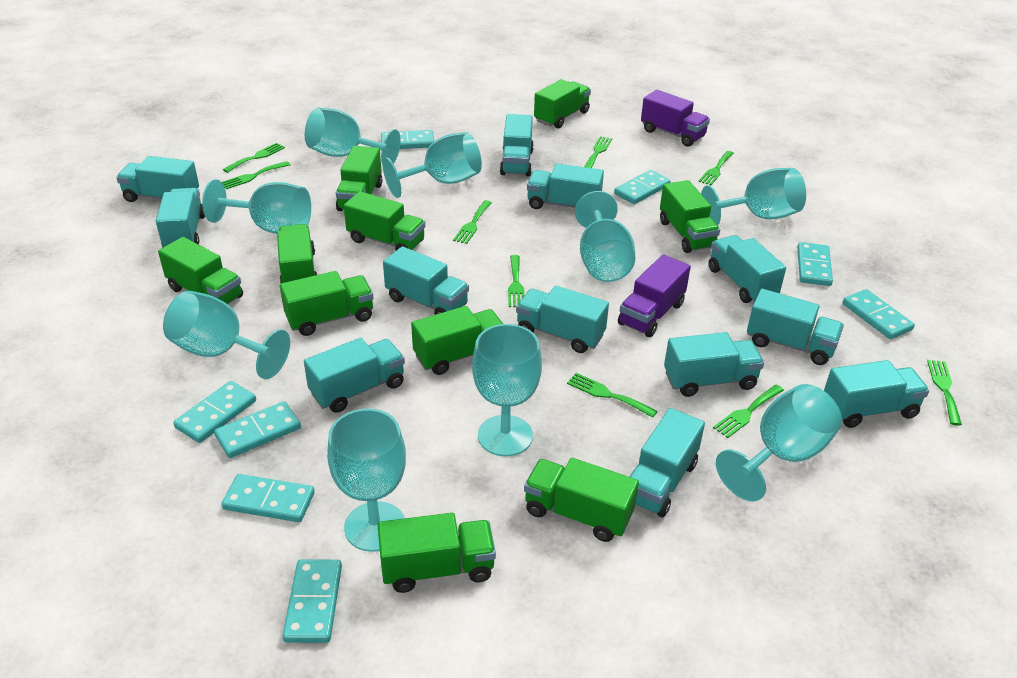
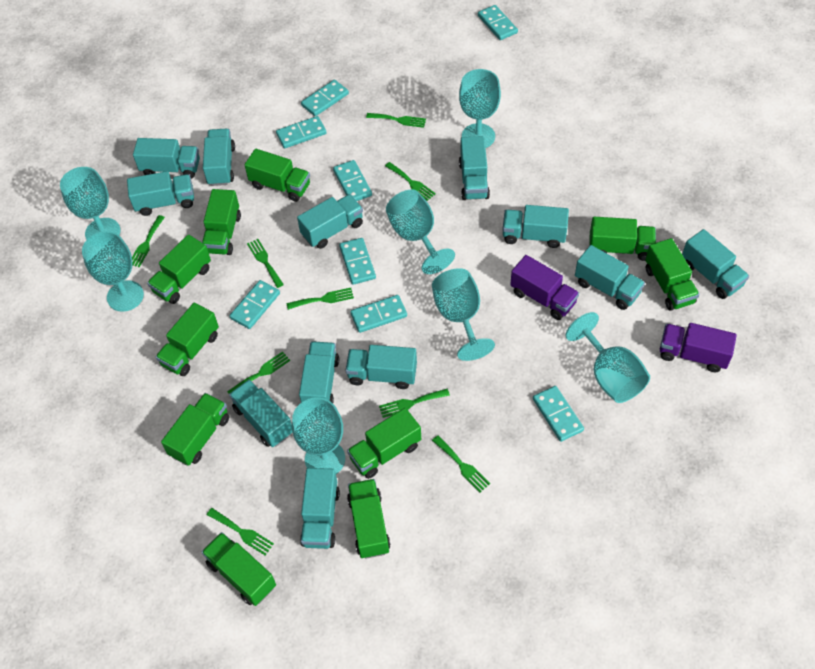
turquoise goblet: 9 -> 7

